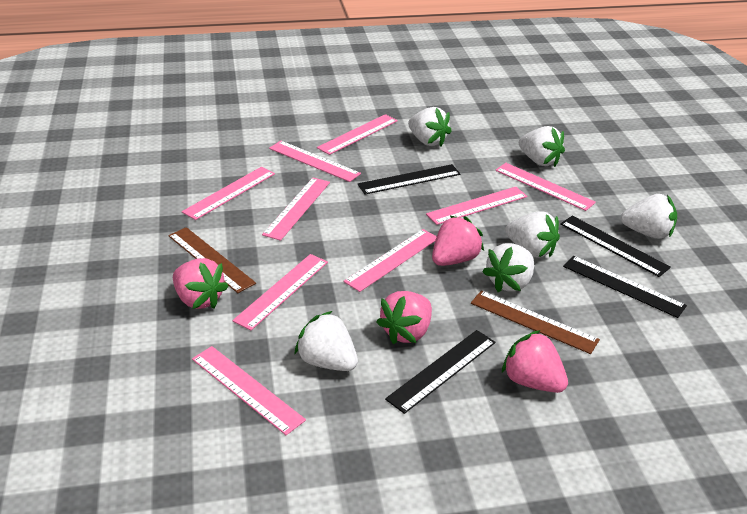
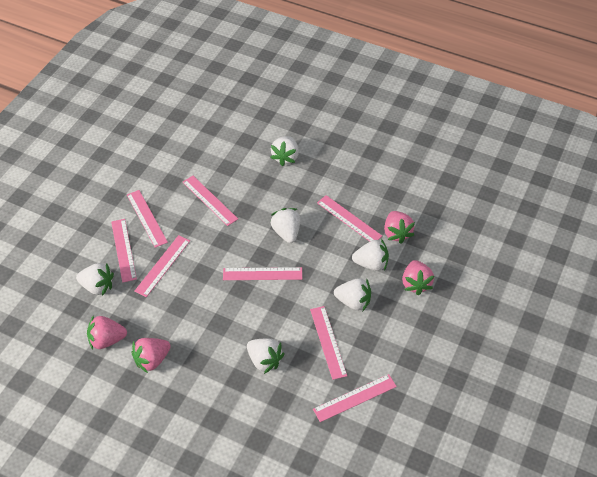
black ruler: 4 -> 0
brown ruler: 2 -> 0
pink ruler: 9 -> 8

